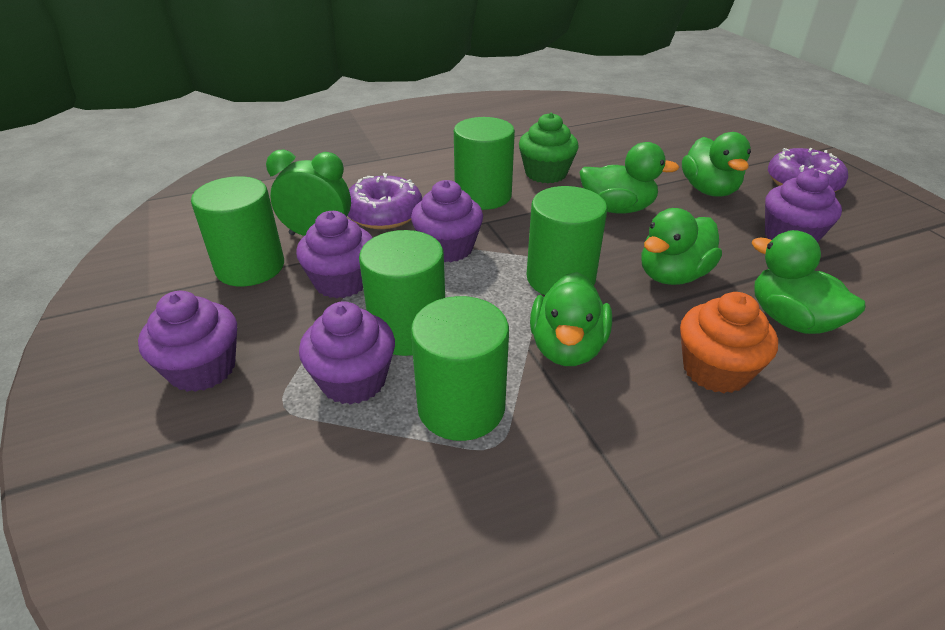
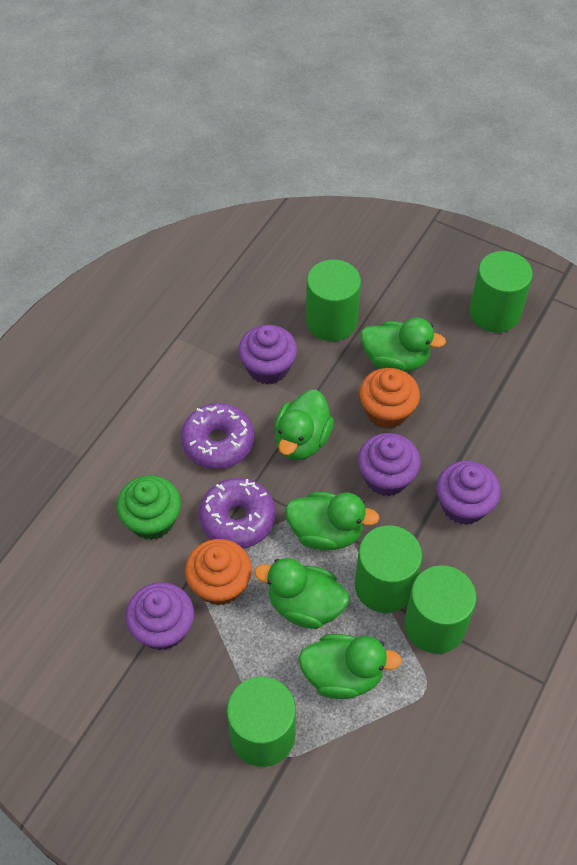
green clock: 1 -> 0
orange cupcake: 1 -> 2
purple cupcake: 5 -> 4

